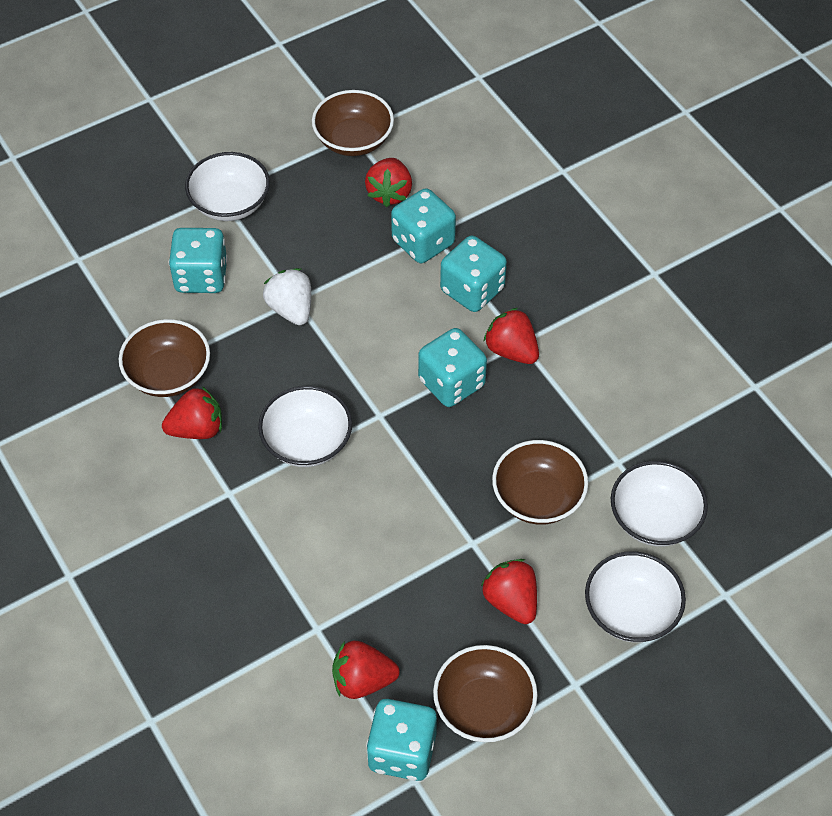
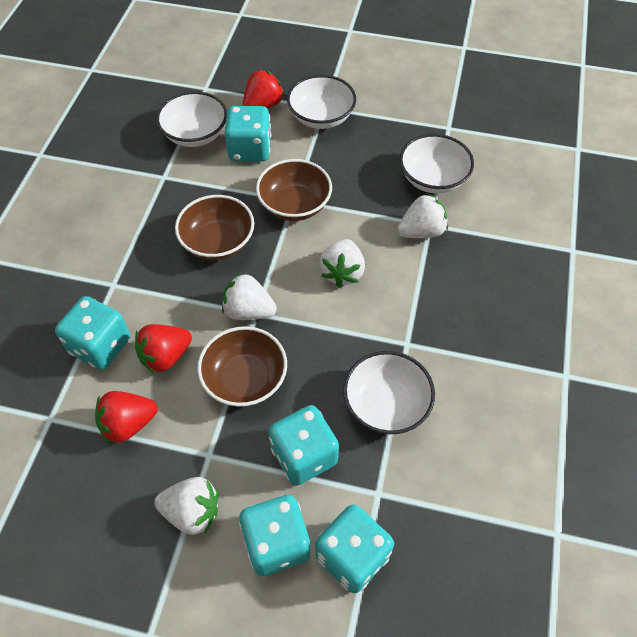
brown bowl: 4 -> 3
red strawberry: 5 -> 3
white strawberry: 1 -> 4

